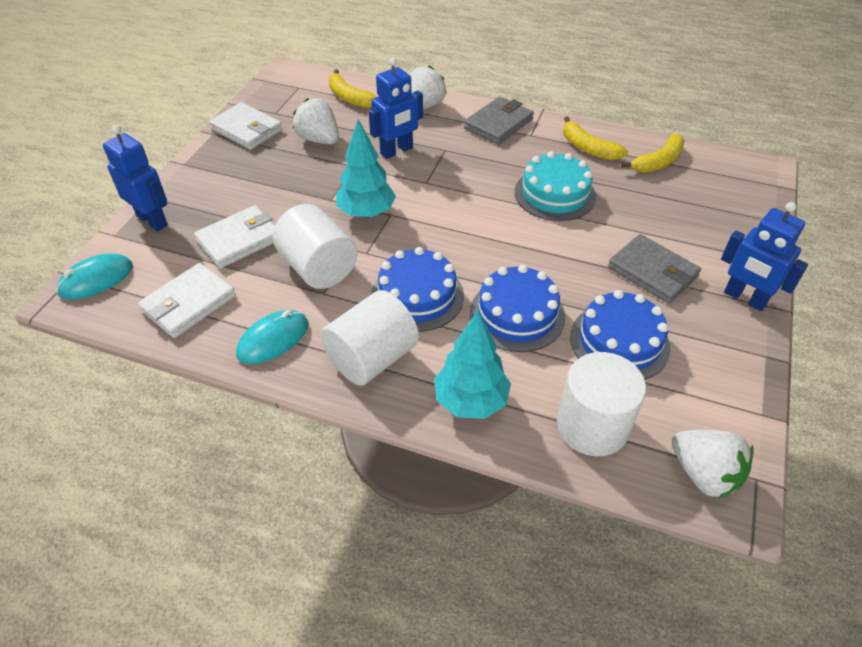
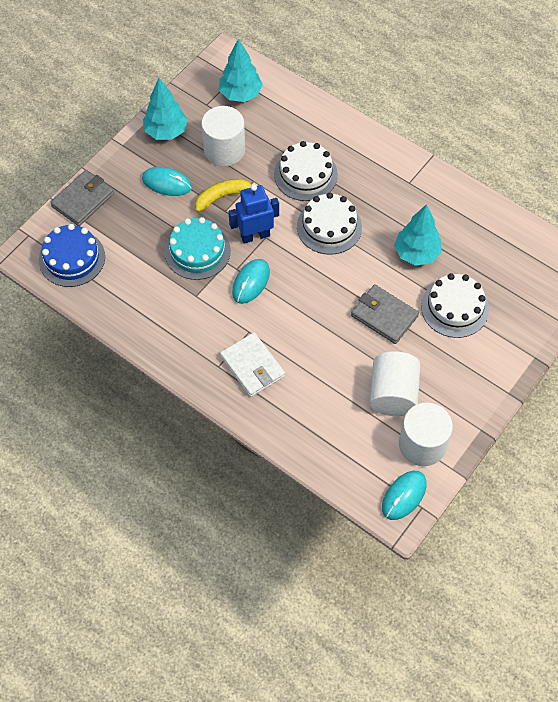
blue cake: 3 -> 1
blue robot: 3 -> 1
turquoise mouse: 2 -> 3
turquoise tree: 2 -> 3
white cake: 0 -> 3
white strawberry: 3 -> 0
white wallet: 3 -> 1
yellow banana: 3 -> 1

